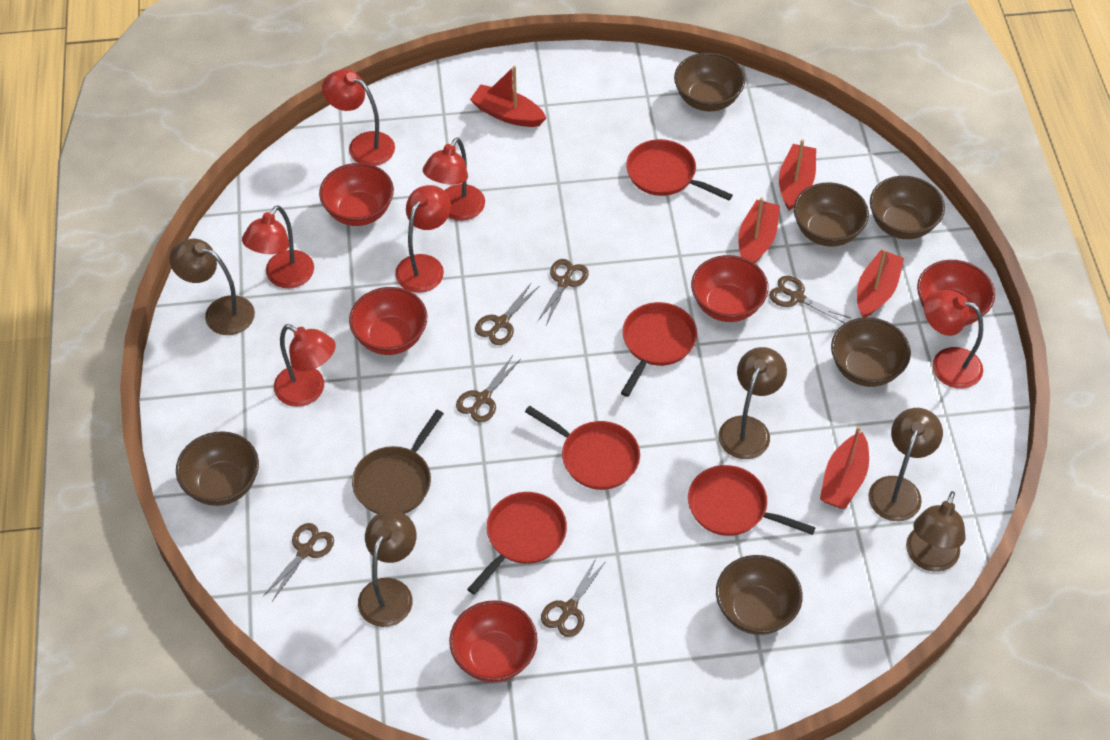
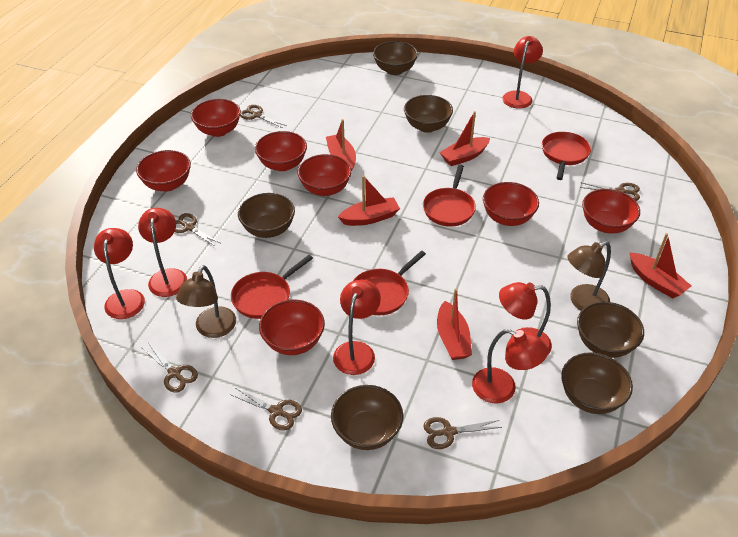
brown lamp: 5 -> 2
brown pan: 1 -> 0
red bowl: 5 -> 7
red pan: 5 -> 4

